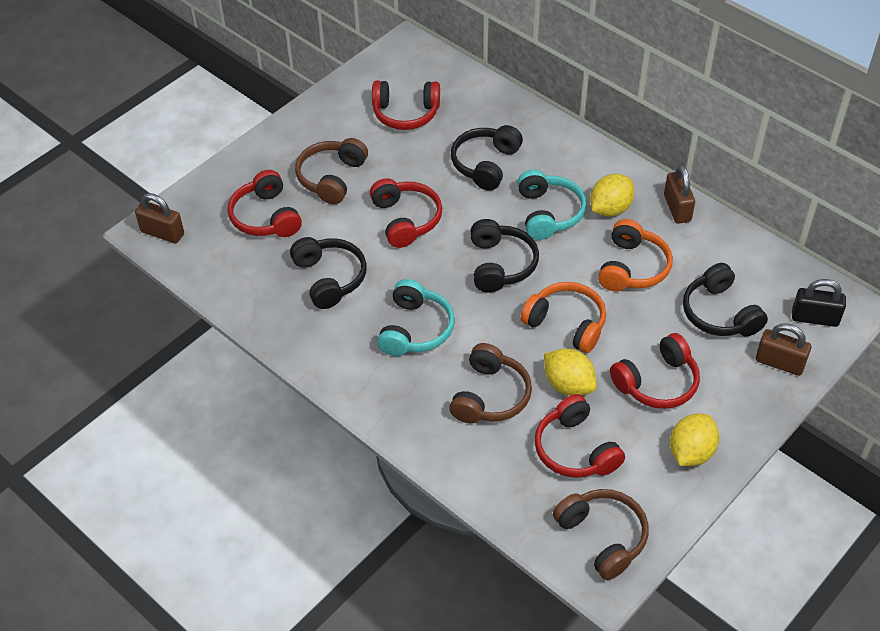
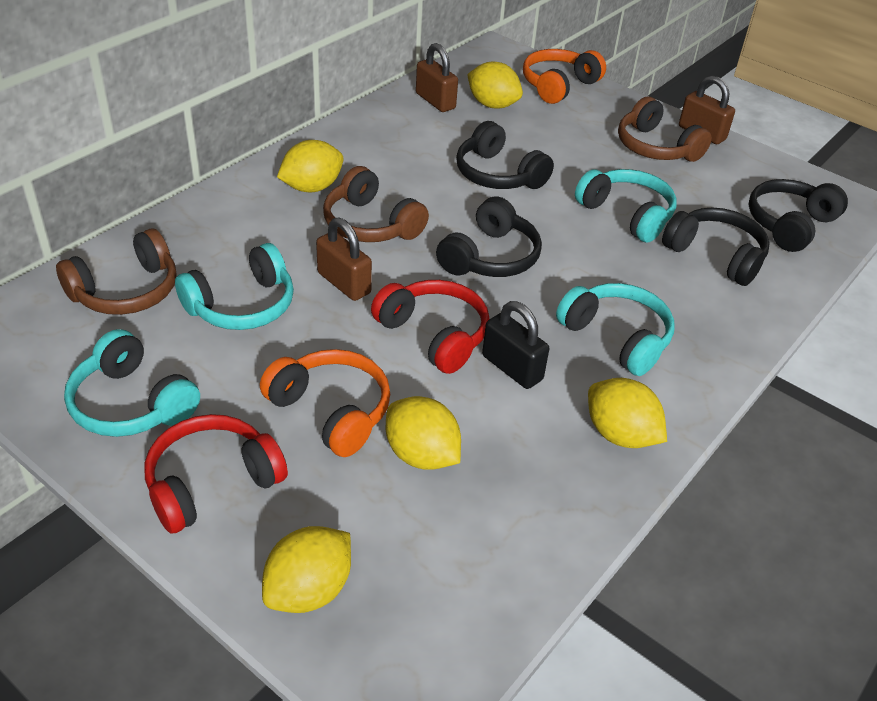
red headphones: 5 -> 2
turquoise headphones: 2 -> 4
yellow lemon: 3 -> 5

